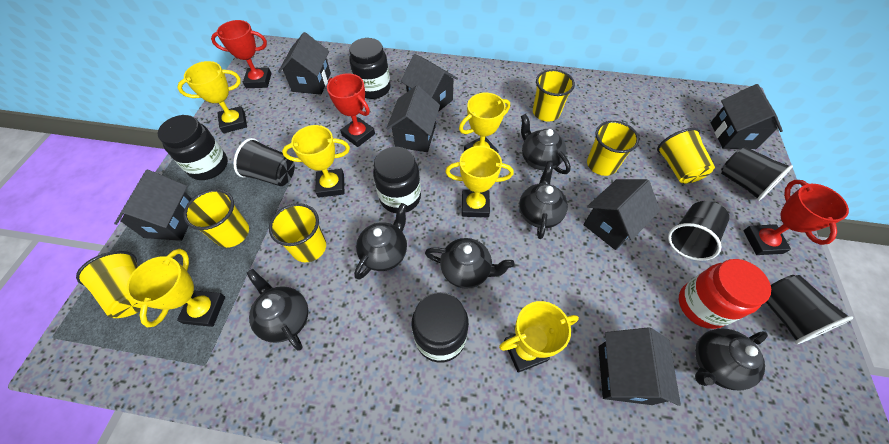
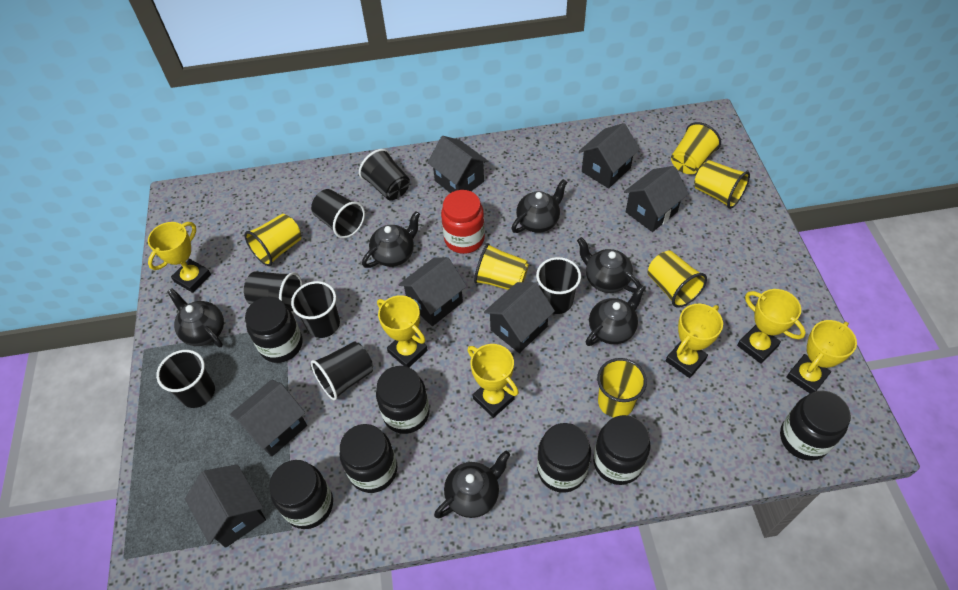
black cup: 4 -> 7
black jar: 4 -> 7
red trophy: 3 -> 0

